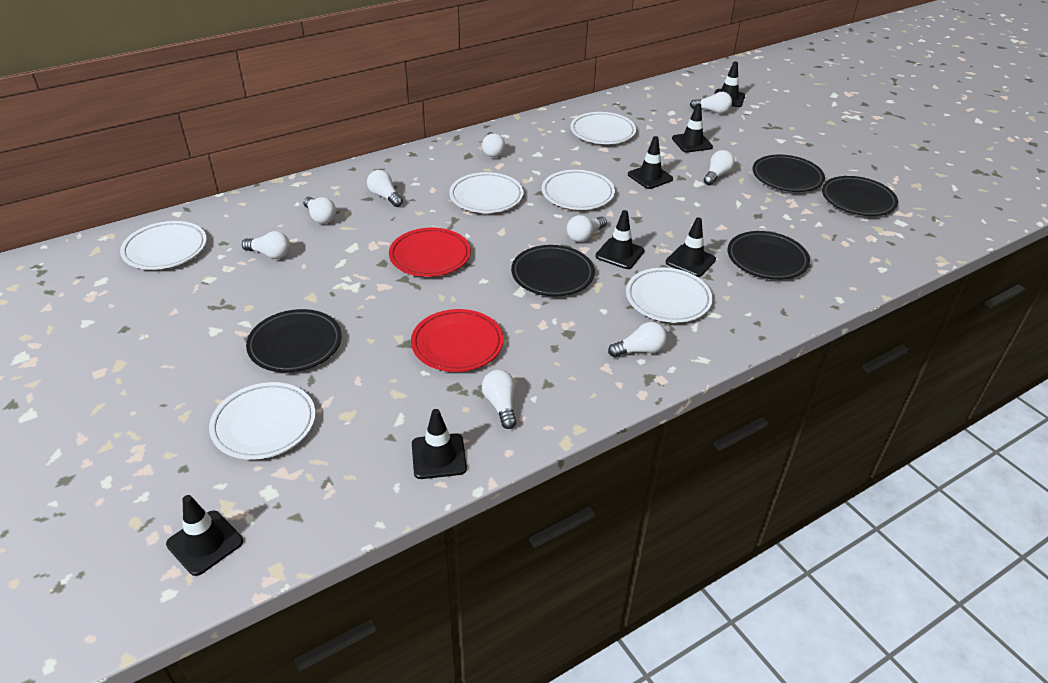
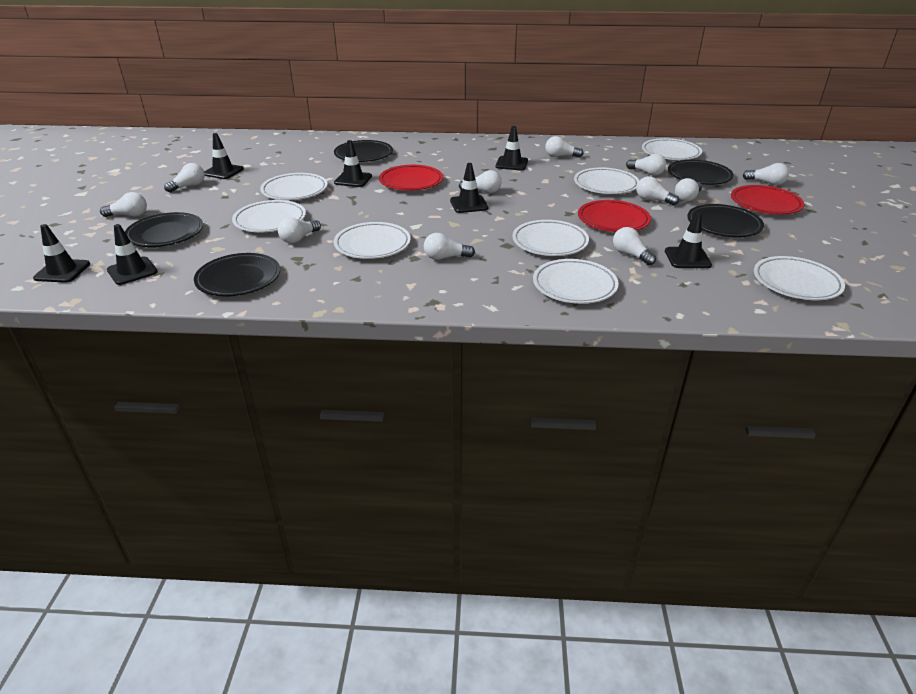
red plate: 2 -> 3
white light bulb: 9 -> 11
white plate: 6 -> 8

